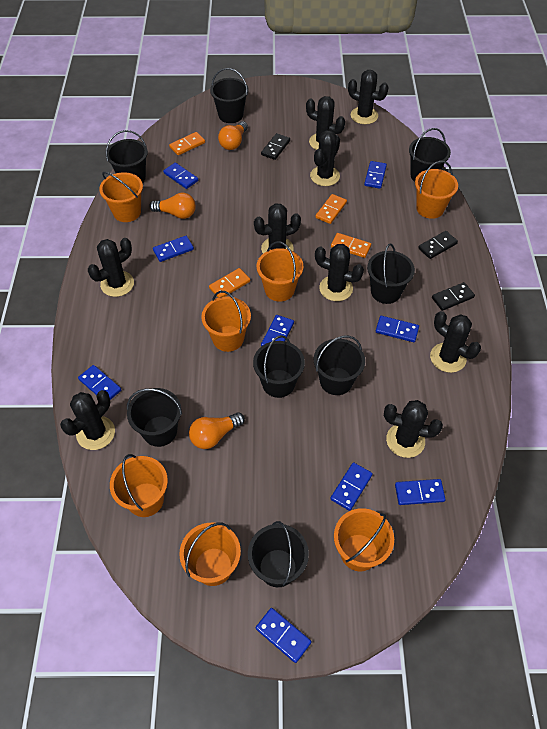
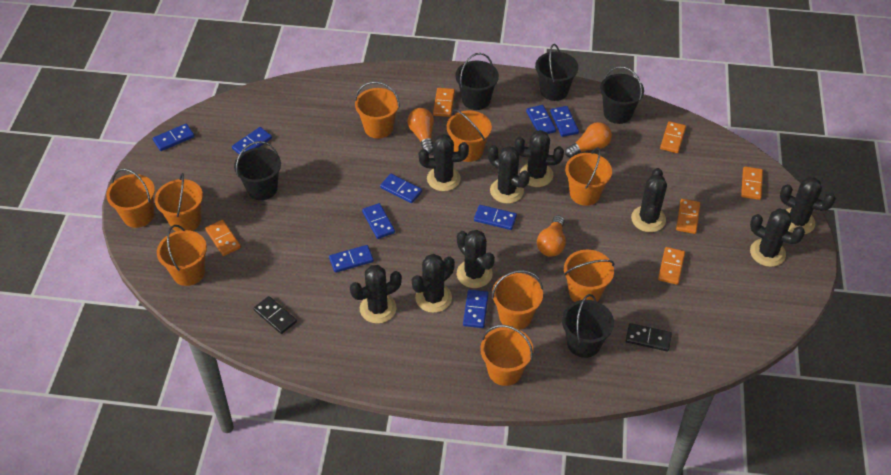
black bucket: 8 -> 5
black domino: 3 -> 2
orange bucket: 7 -> 9
orange domino: 4 -> 6

